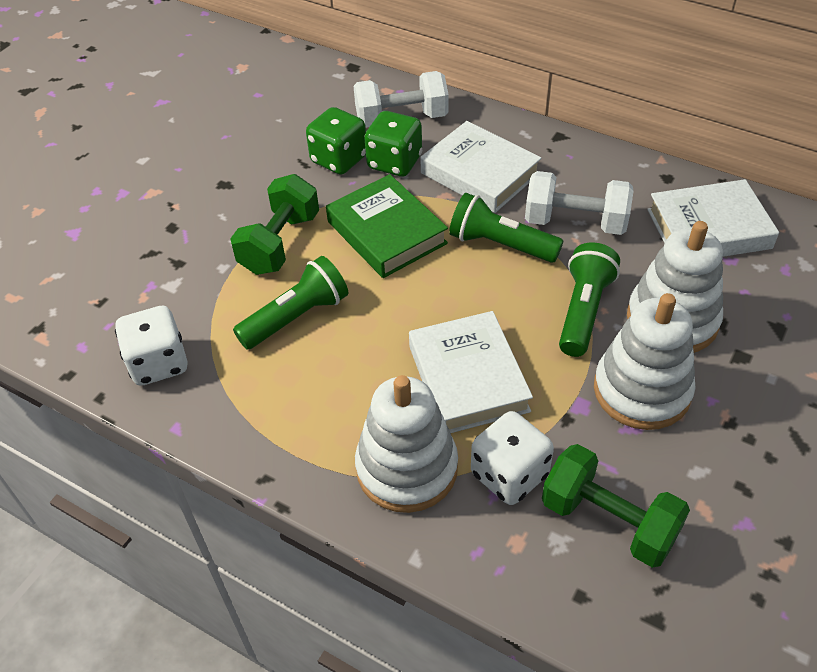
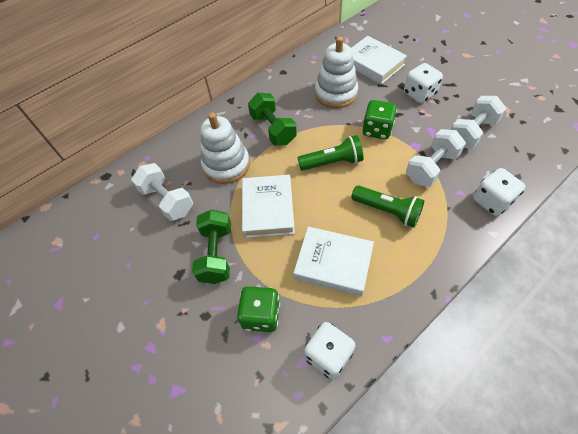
green book: 1 -> 0
green flashlight: 3 -> 2
white dice: 2 -> 3
white dumbbell: 2 -> 3
white stacking toy: 3 -> 2

